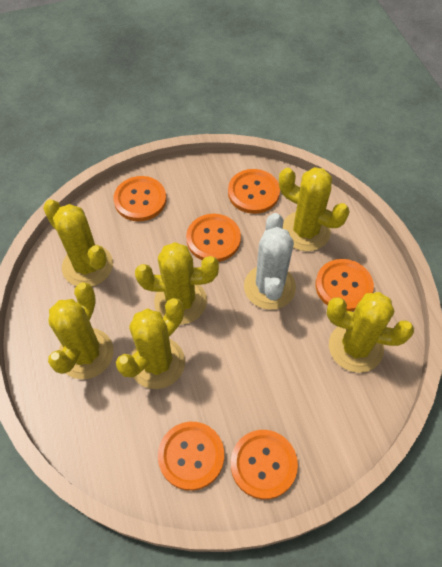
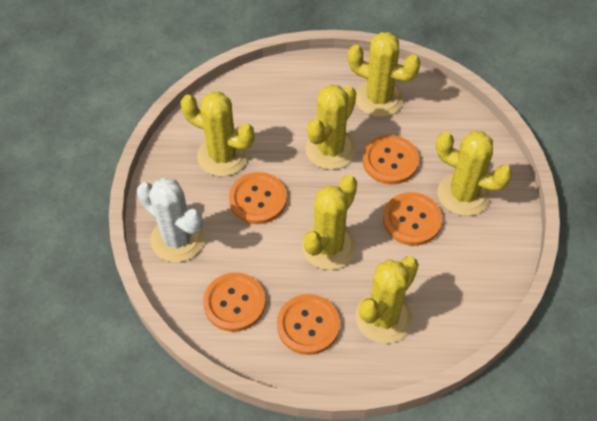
orange button: 6 -> 5

